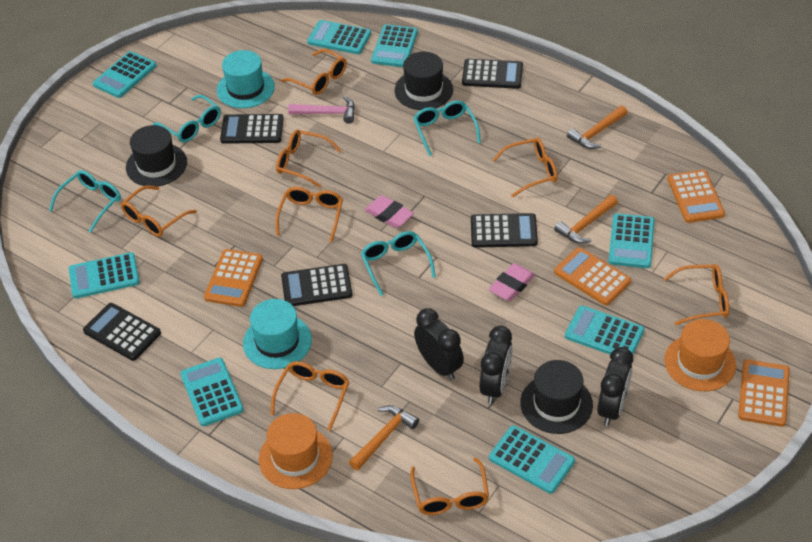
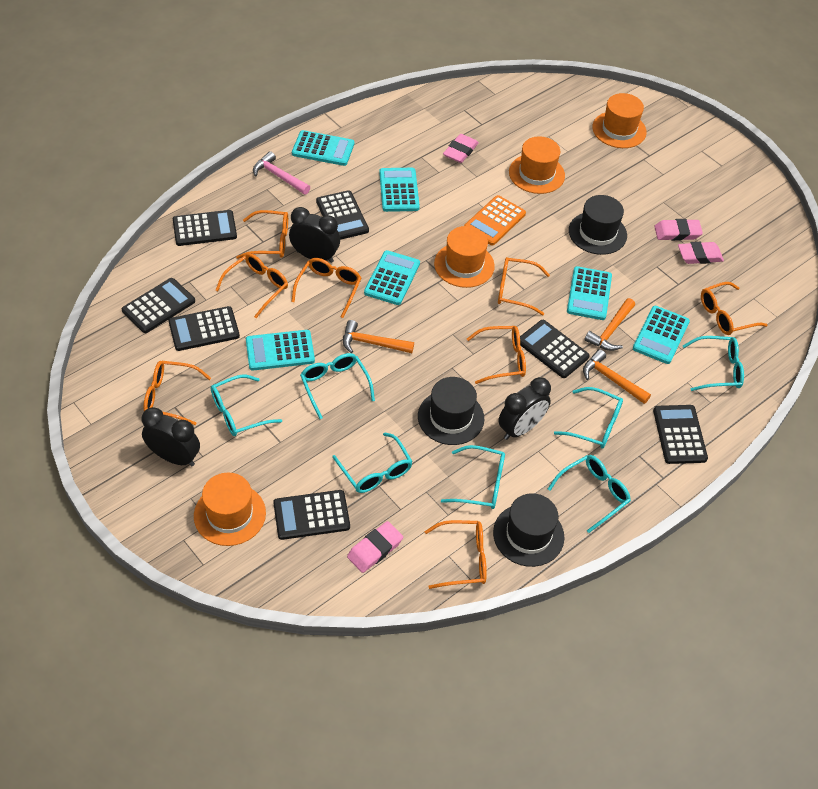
black calculator: 5 -> 7
orange calculator: 4 -> 1
orange hat: 2 -> 4
pink eraser: 2 -> 4
turquoise calculator: 8 -> 6
turquoise glasses: 4 -> 7
turquoise hat: 2 -> 0

